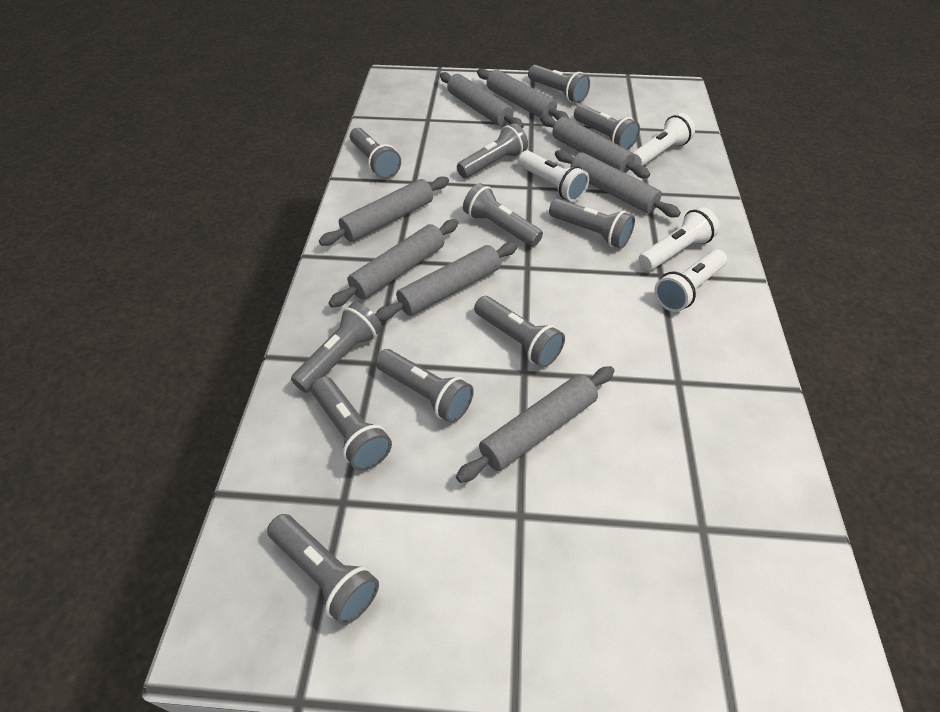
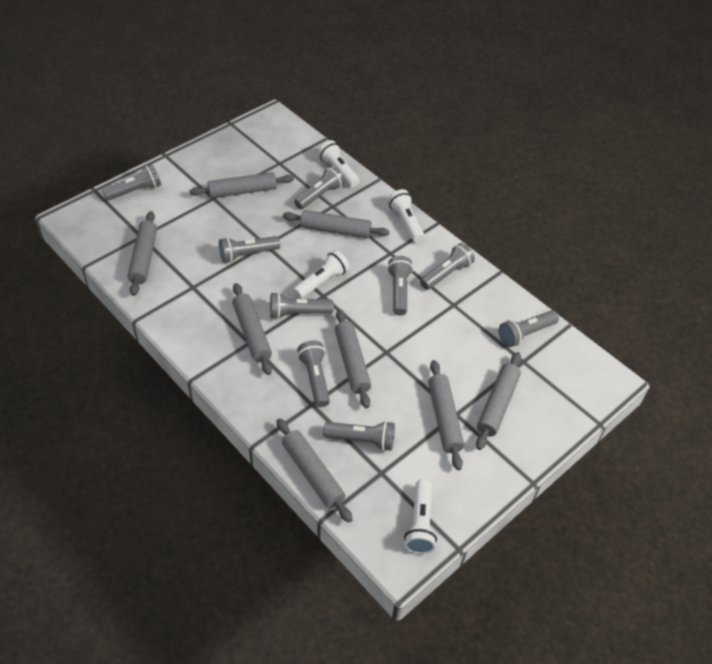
grey flashlight: 11 -> 9

